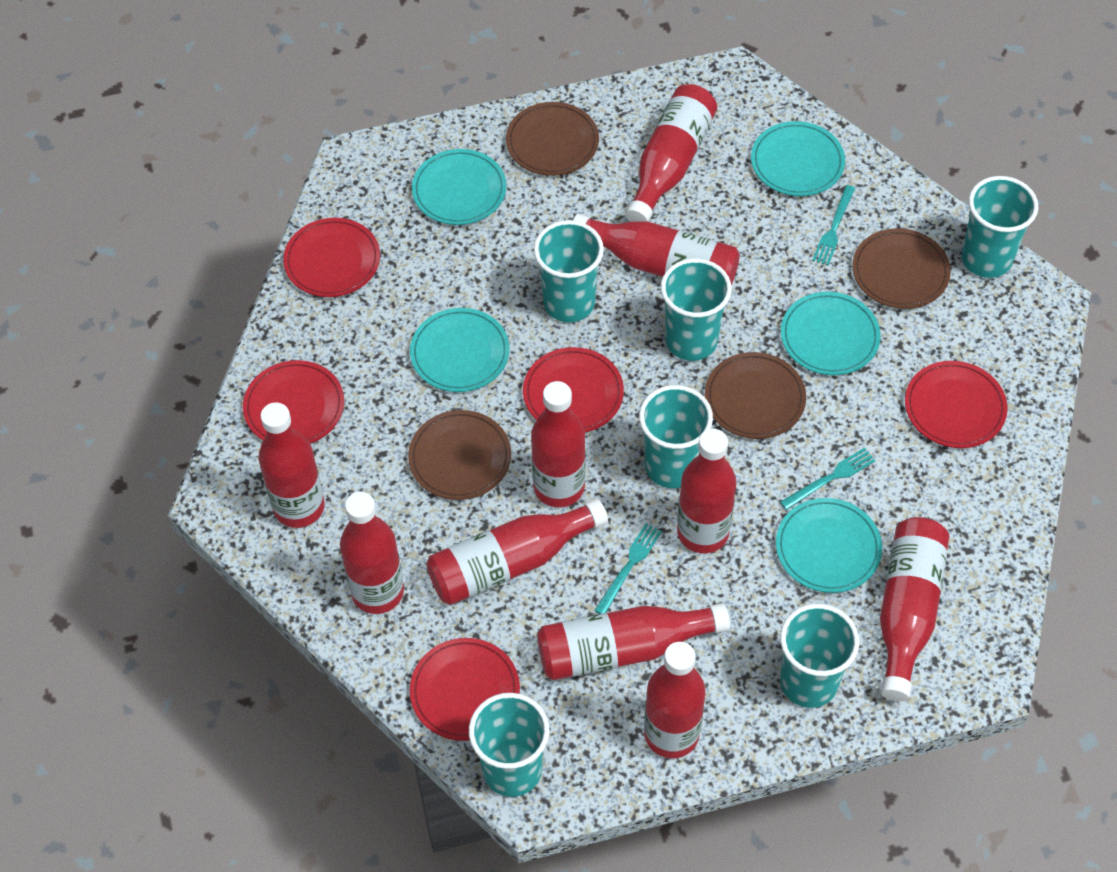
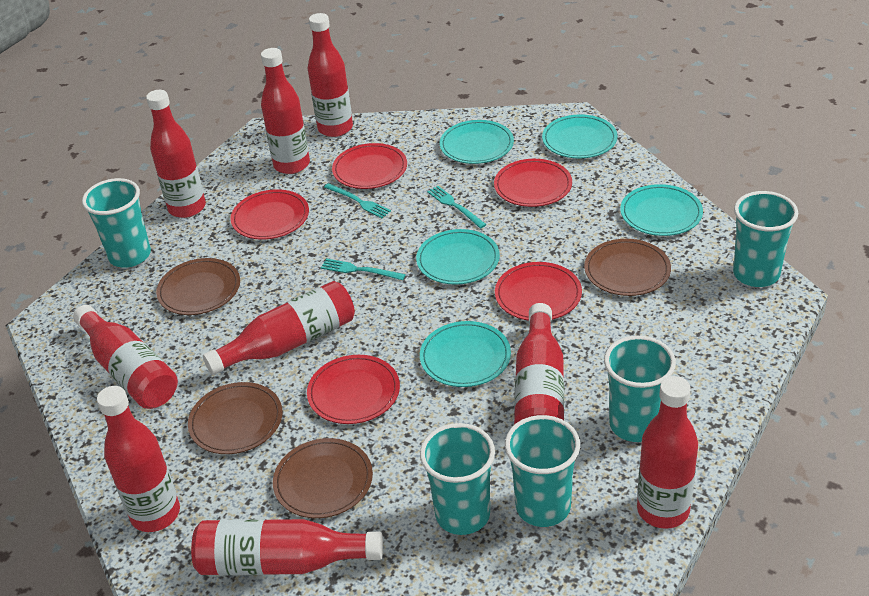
red bottle: 10 -> 9
turquoise cup: 6 -> 5

